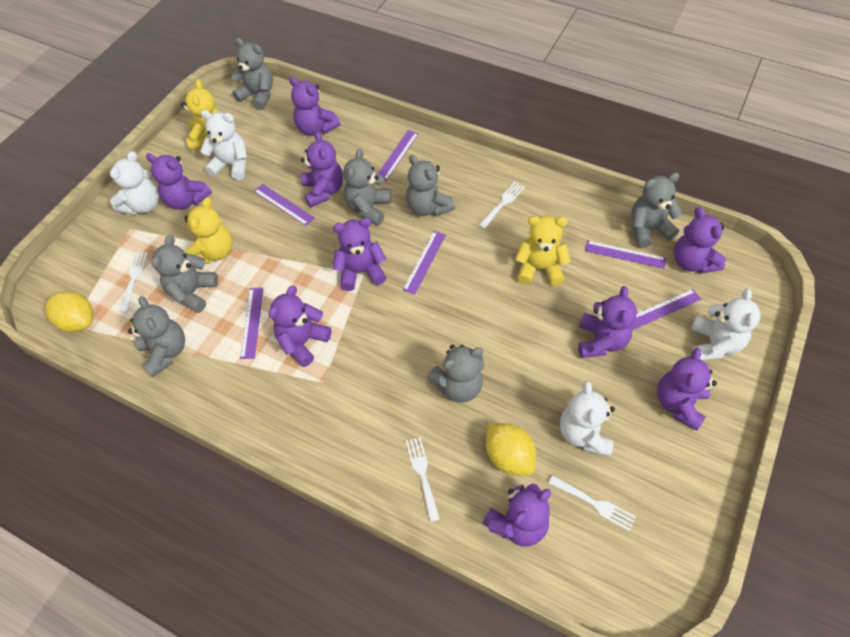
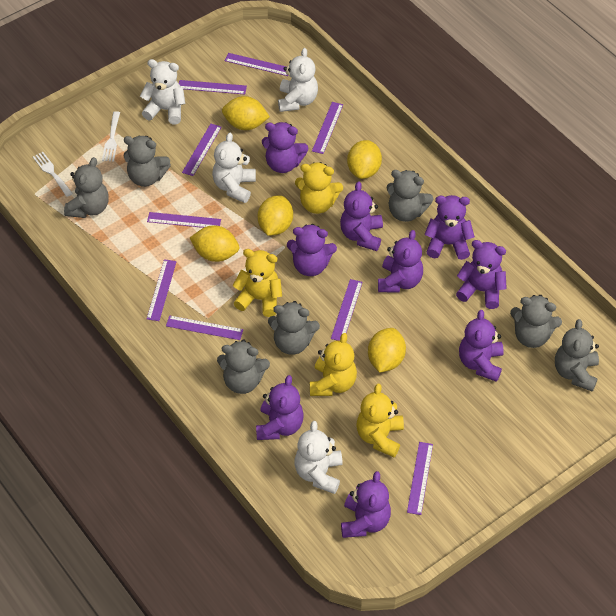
purple ruler: 6 -> 9
white fork: 4 -> 2
yellow lemon: 2 -> 5
yellow teddy bear: 3 -> 4

